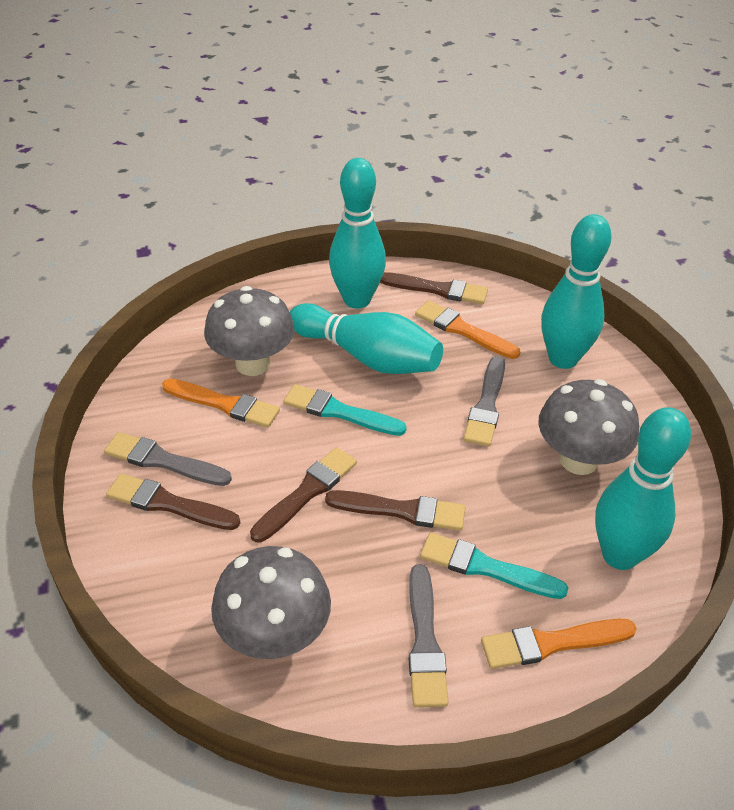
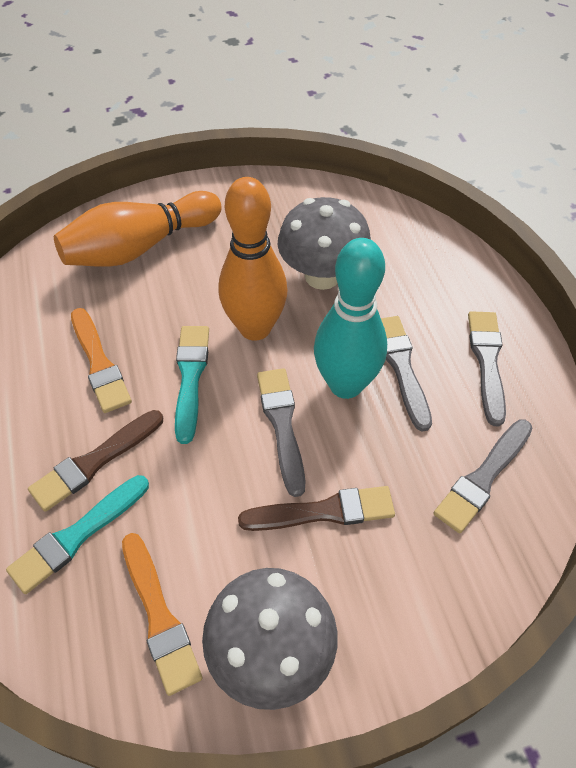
brown brush: 4 -> 2
grey brush: 3 -> 4
grey mushroom: 3 -> 2
orange bowling pin: 0 -> 2
orange brush: 3 -> 2
turquoise bowling pin: 4 -> 1

